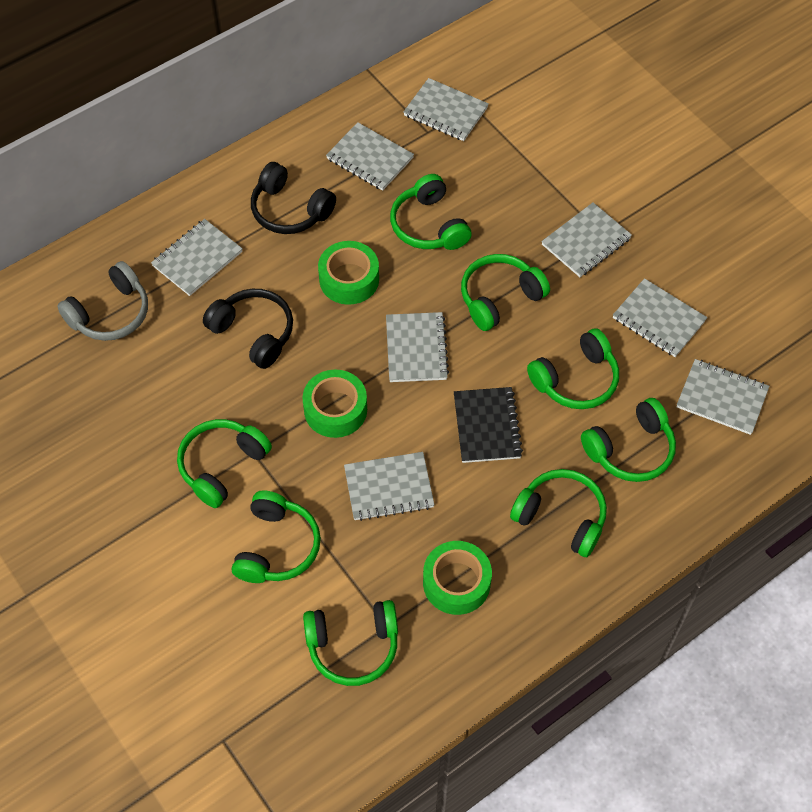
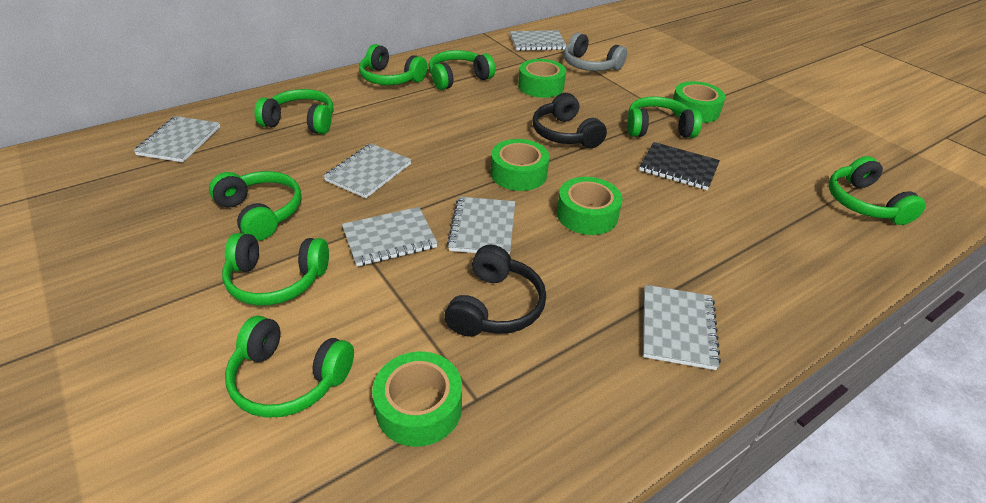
green tape: 3 -> 5
grey notebook: 8 -> 6

